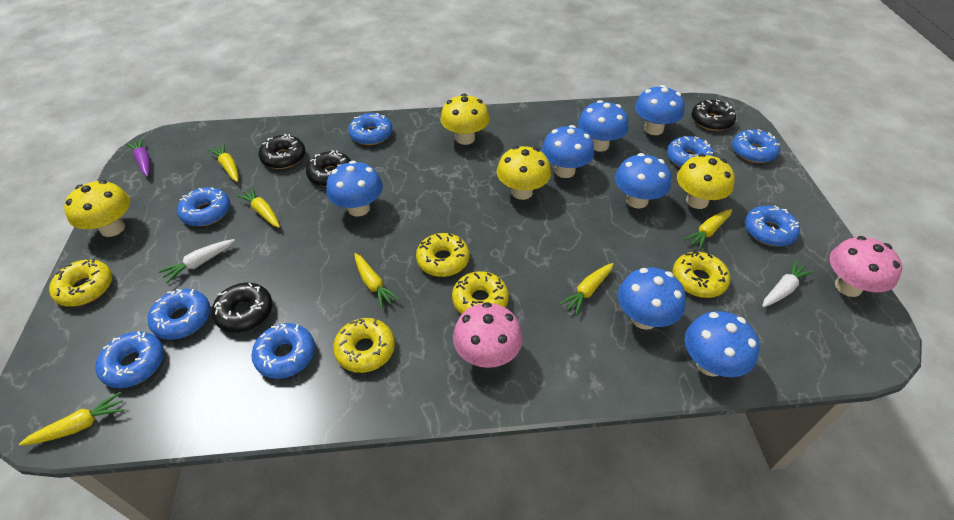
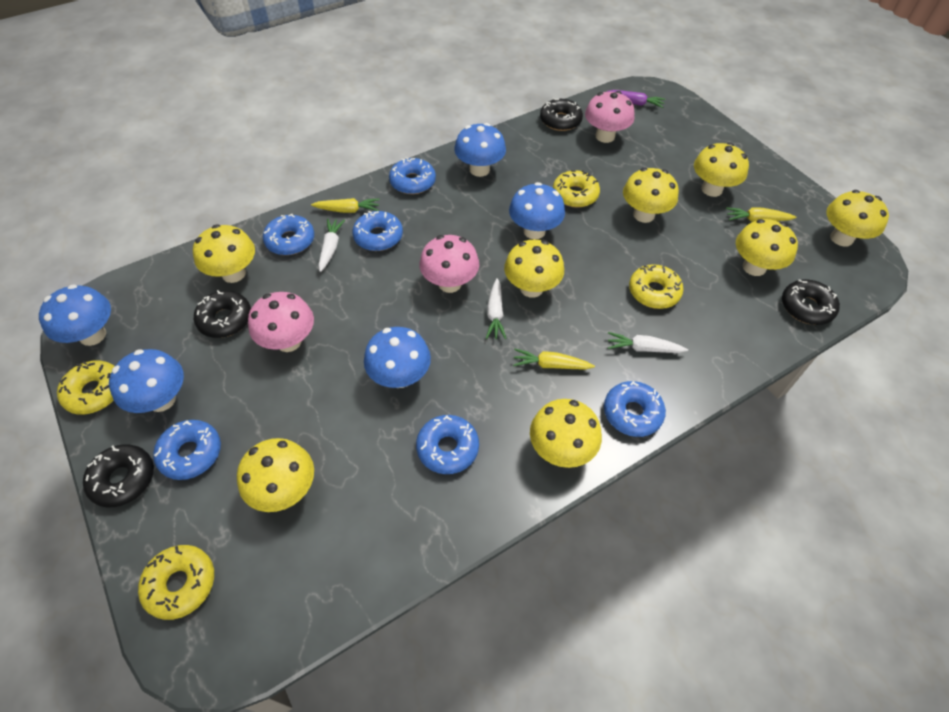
blue donut: 8 -> 6
blue mushroom: 7 -> 5
pink mushroom: 2 -> 3
white carrot: 2 -> 3
yellow carrot: 6 -> 3
yellow donut: 5 -> 4
yellow mushroom: 4 -> 8

